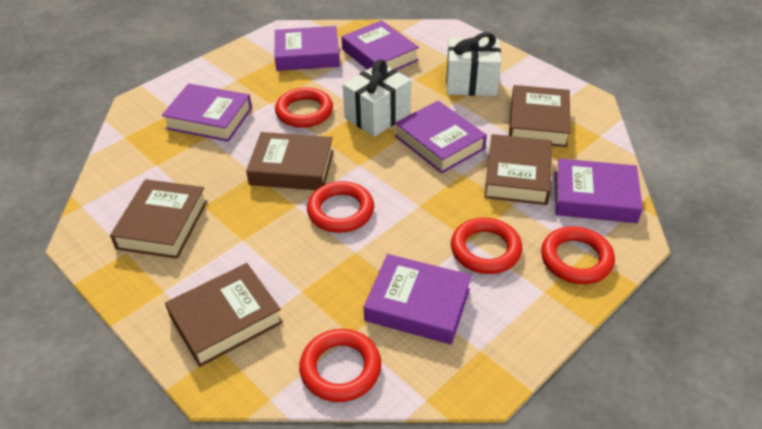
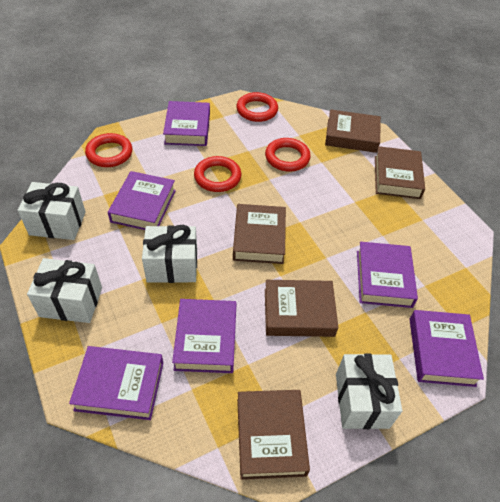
red ring: 5 -> 4
white gift: 2 -> 4

